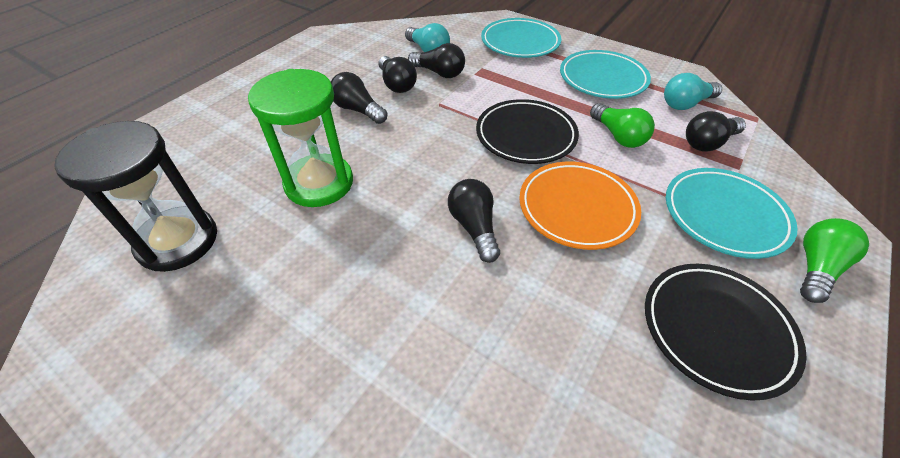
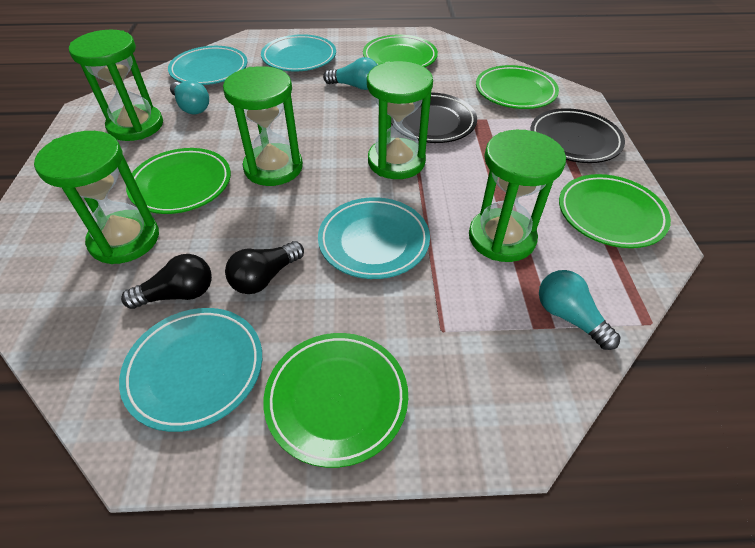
black hourglass: 1 -> 0
black light bulb: 5 -> 2
green hourglass: 1 -> 5
green light bulb: 2 -> 0
green plate: 0 -> 5
orange plate: 1 -> 0
turquoise light bulb: 2 -> 3
turquoise plate: 3 -> 4

